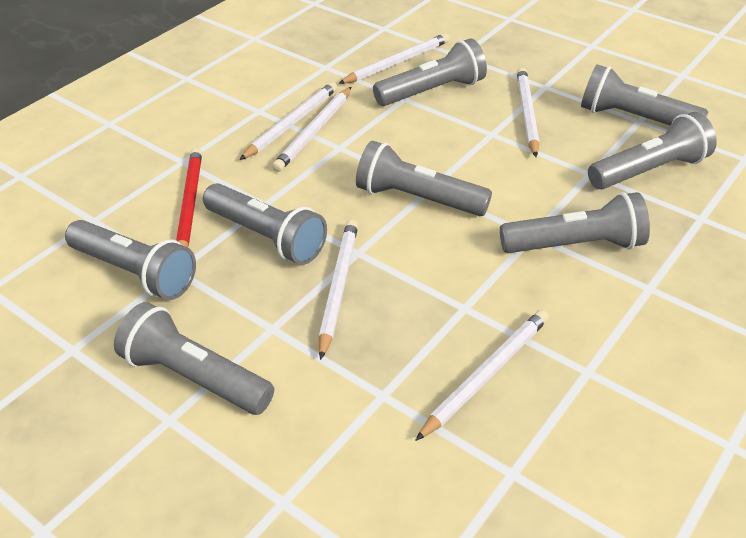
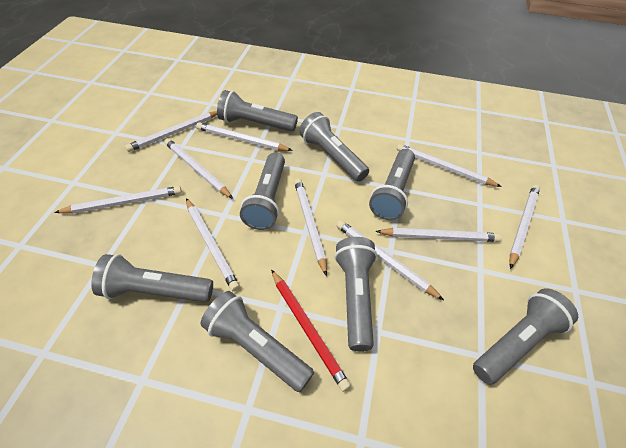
white pencil: 6 -> 10

